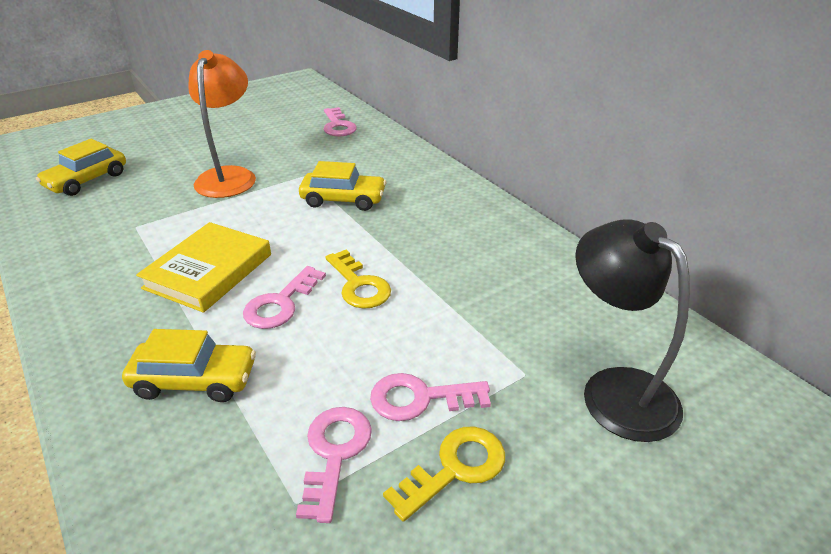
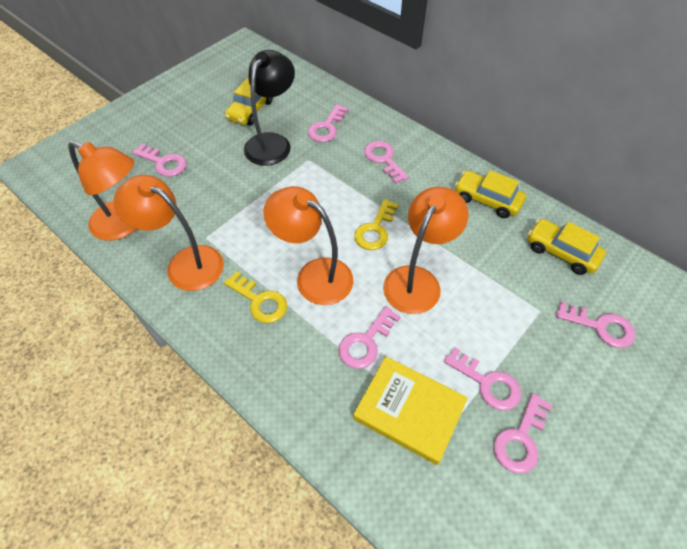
orange lamp: 1 -> 4
pink key: 4 -> 7

